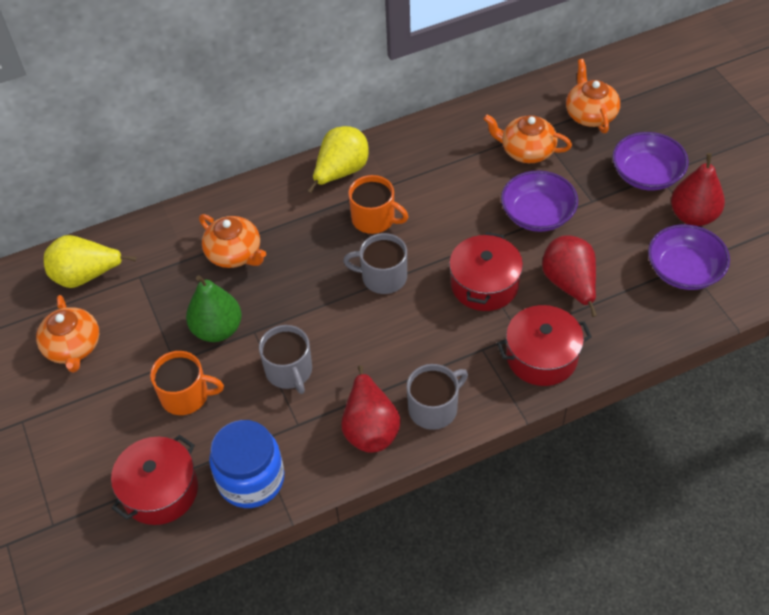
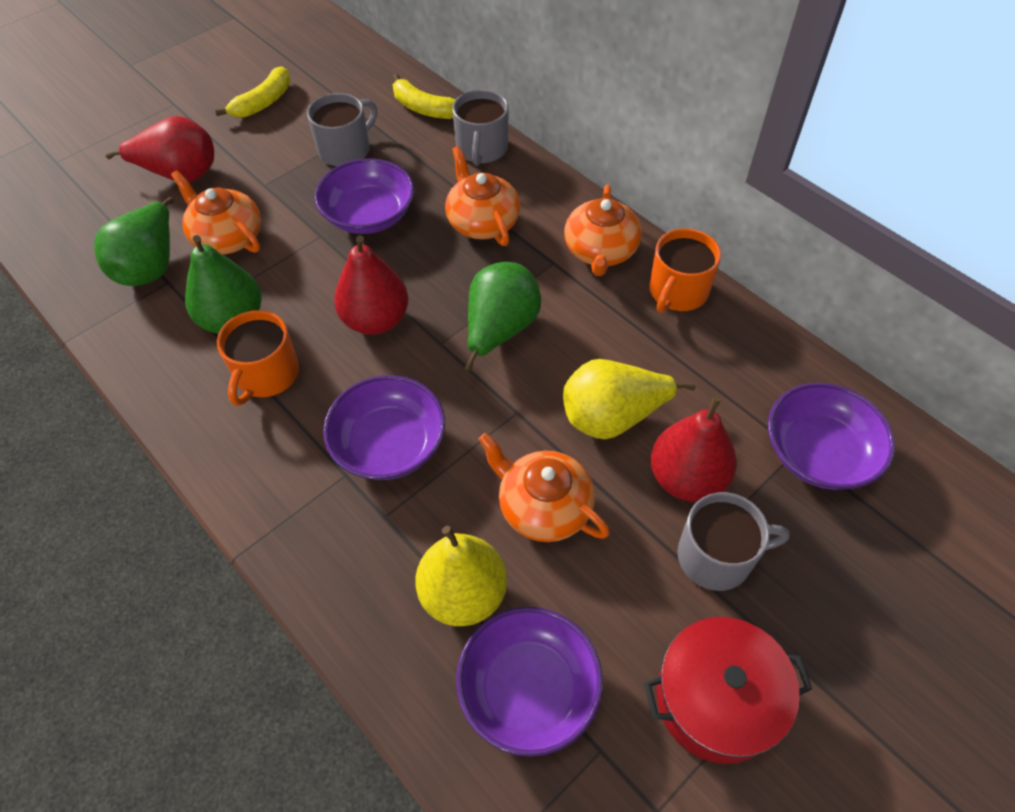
blue jar: 1 -> 0
green pear: 1 -> 3
purple bowl: 3 -> 4
red pot: 3 -> 1
yellow banana: 0 -> 2

